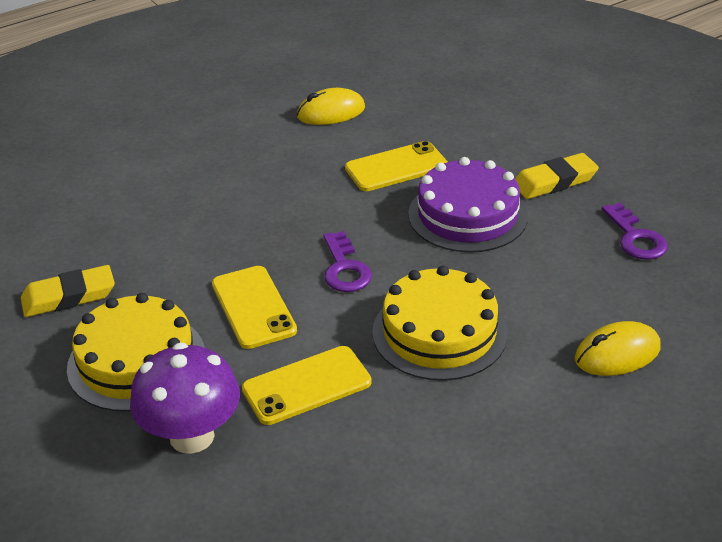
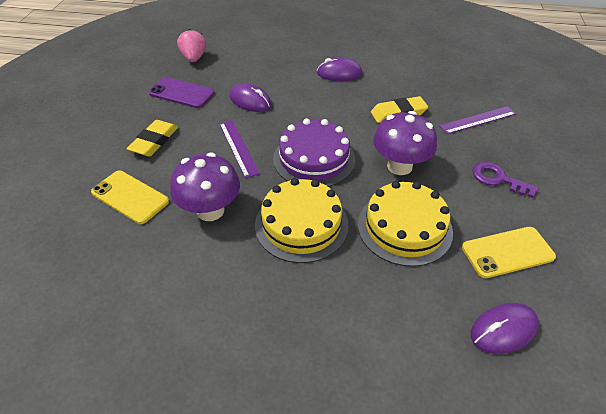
pink strawberry: 0 -> 1
purple key: 2 -> 1
purple mouse: 0 -> 3
purple mushroom: 1 -> 2
purple phone: 0 -> 1
purple ruler: 0 -> 2
yellow mouse: 2 -> 0
yellow phone: 3 -> 2

